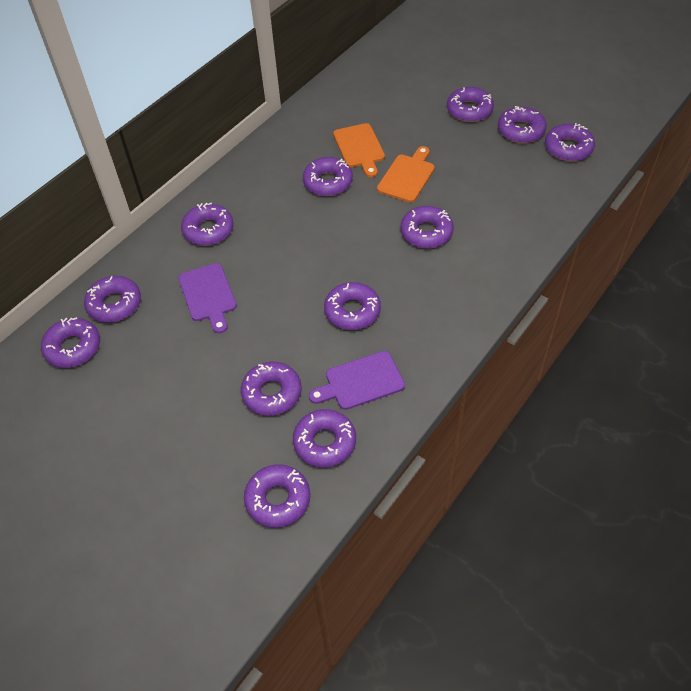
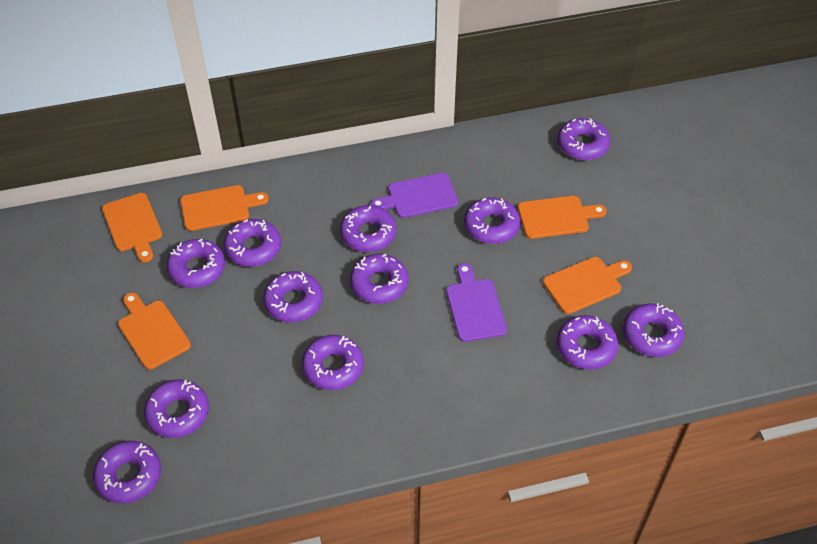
orange cutting board: 2 -> 5

